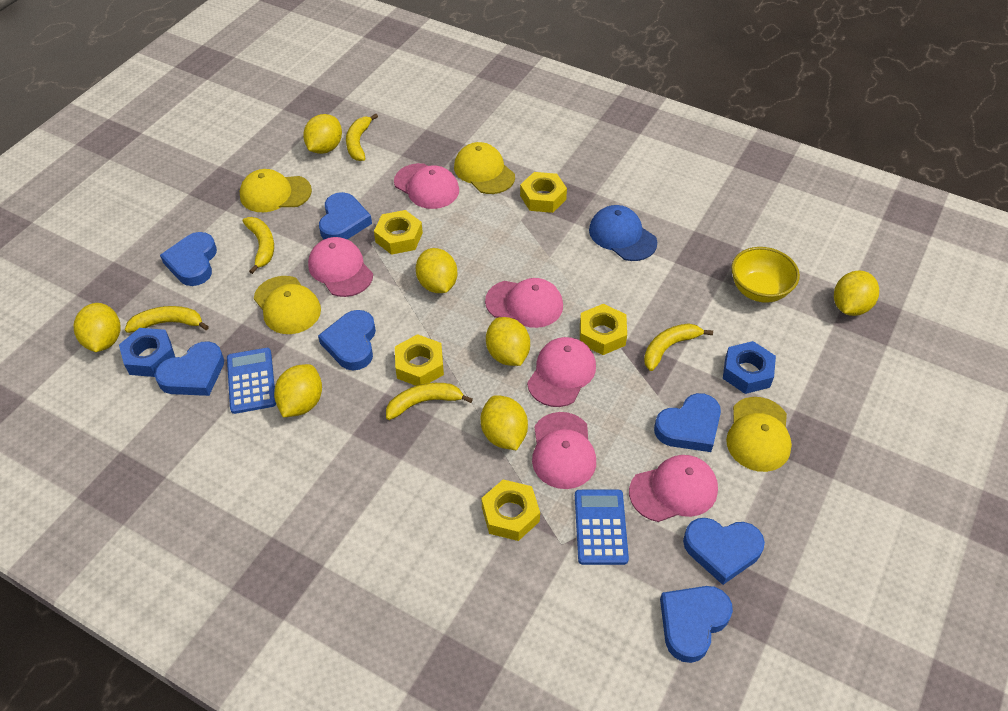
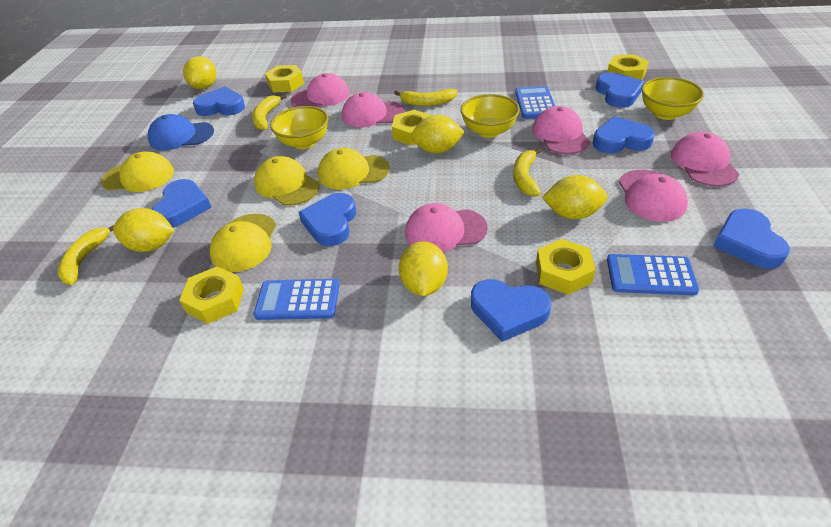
blue calculator: 2 -> 3
blue nut: 2 -> 0
yellow banana: 5 -> 4
yellow bowl: 1 -> 3
yellow lemon: 7 -> 5

